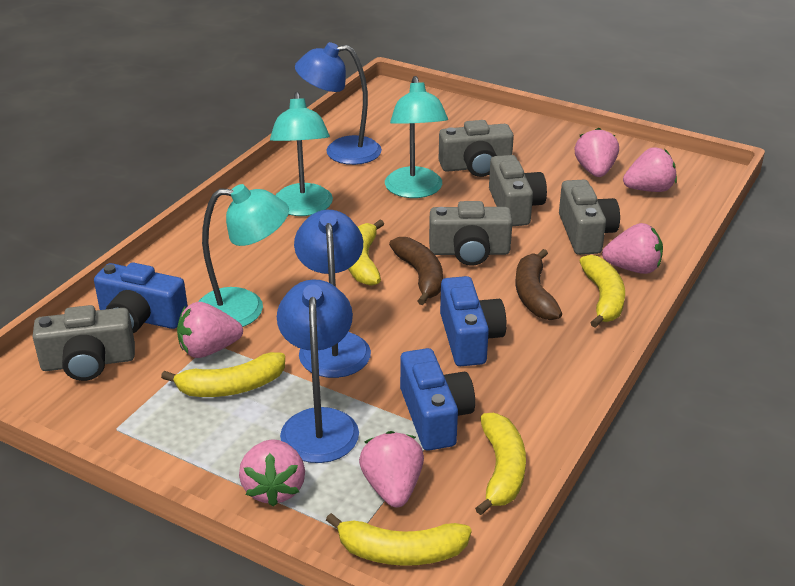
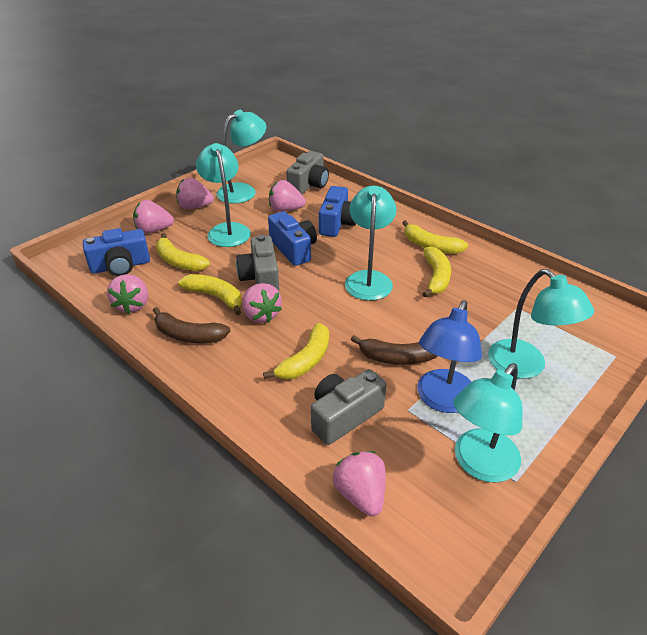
blue lamp: 3 -> 1
grey camera: 5 -> 3
turquoise lamp: 3 -> 5

